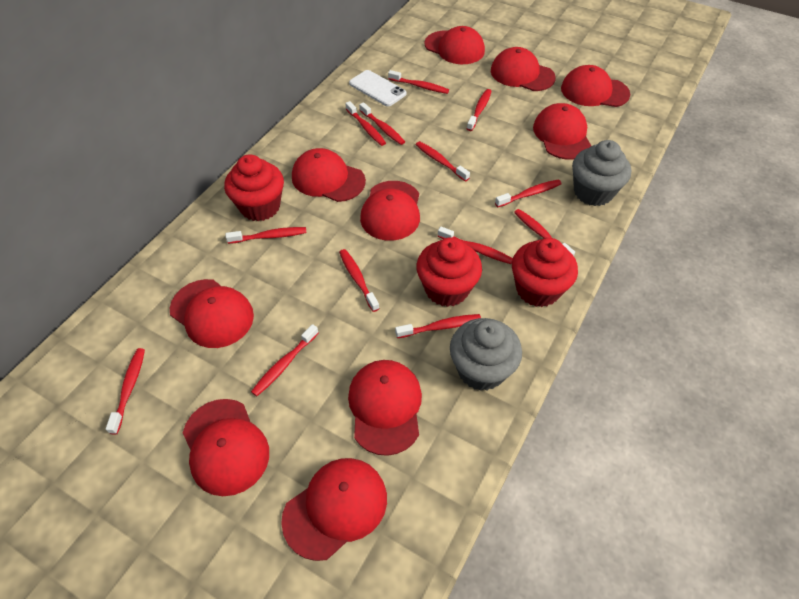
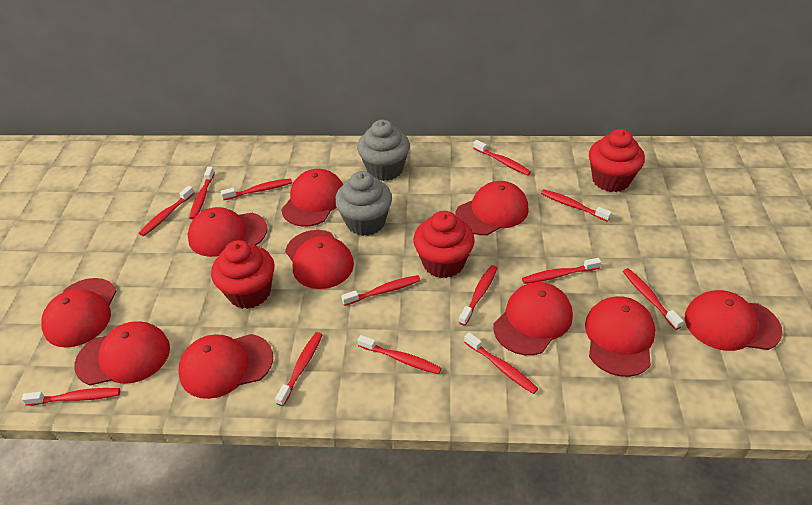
white phone: 1 -> 0

